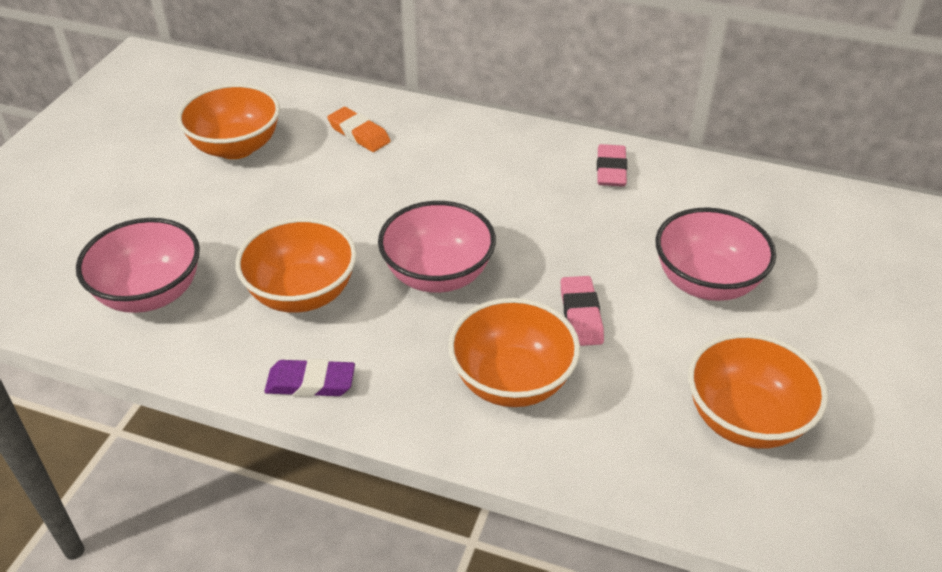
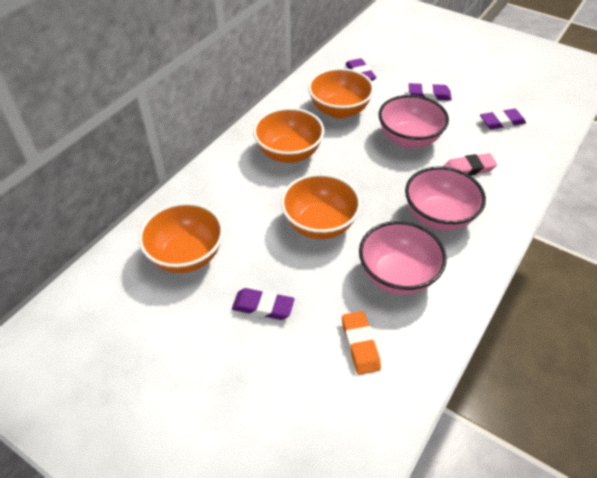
pink eraser: 2 -> 1
purple eraser: 1 -> 4

